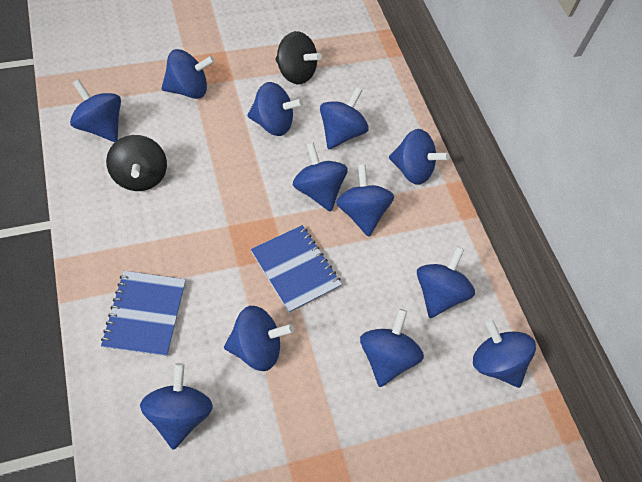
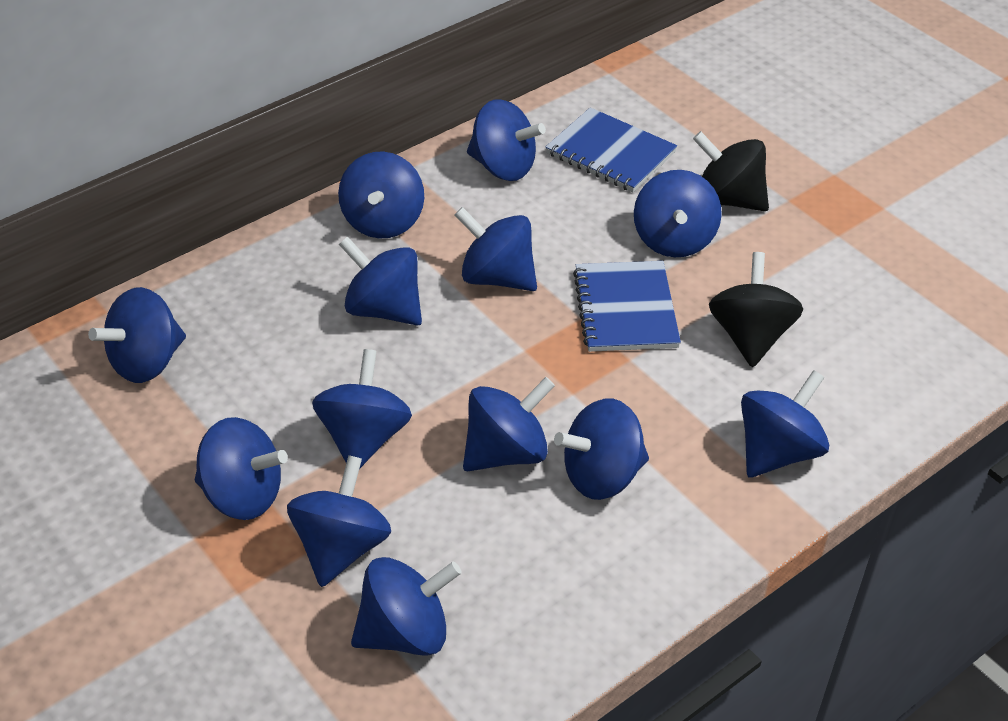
blue spinning top: 12 -> 13

